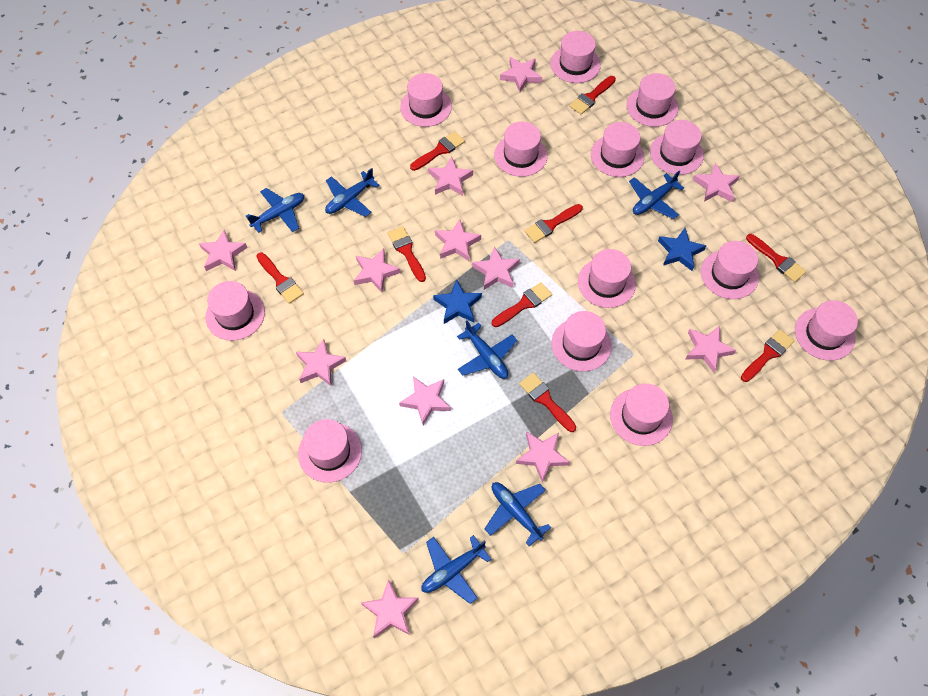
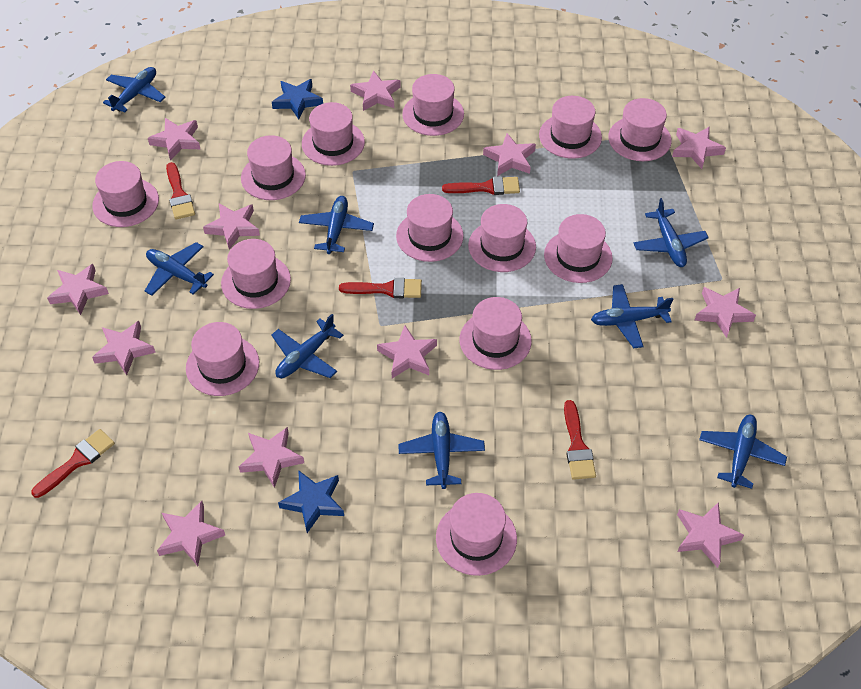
blue plane: 6 -> 8
red brush: 9 -> 5

